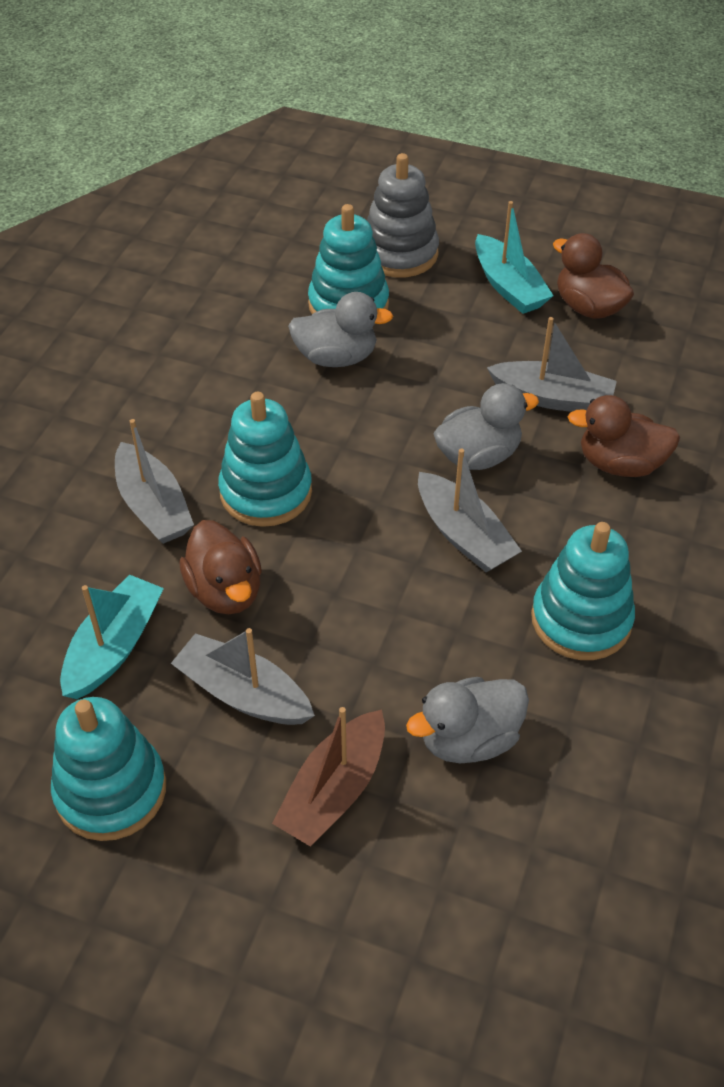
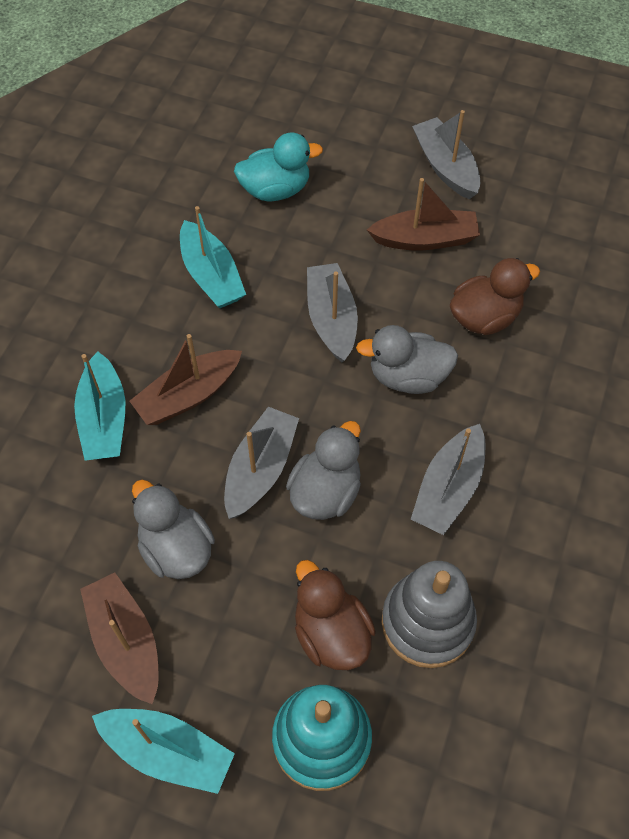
brown boat: 1 -> 3
brown duck: 3 -> 2
turquoise boat: 2 -> 3
turquoise duck: 0 -> 1
turquoise stacking toy: 4 -> 1

